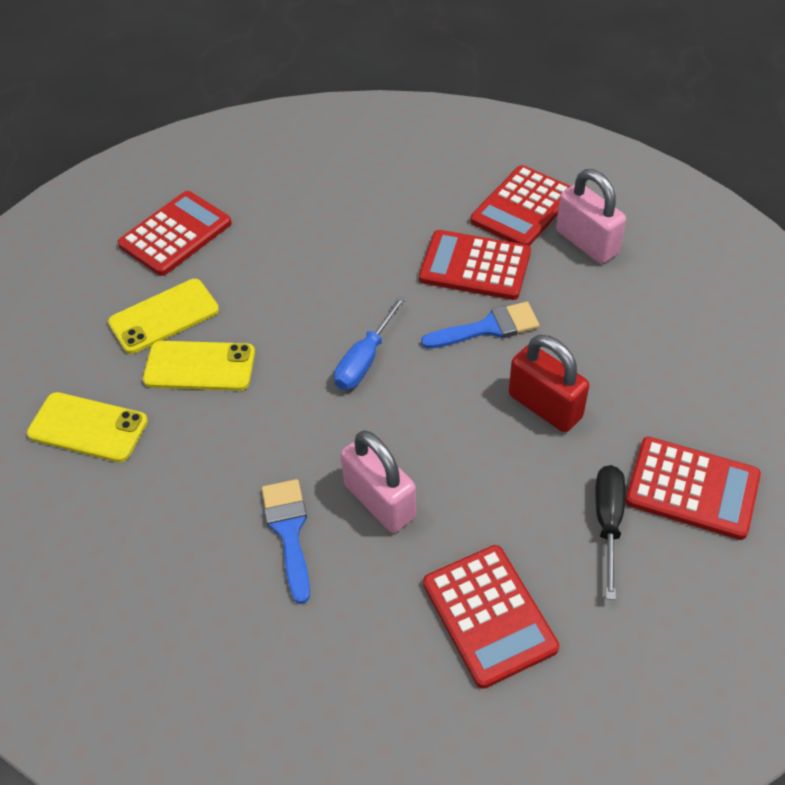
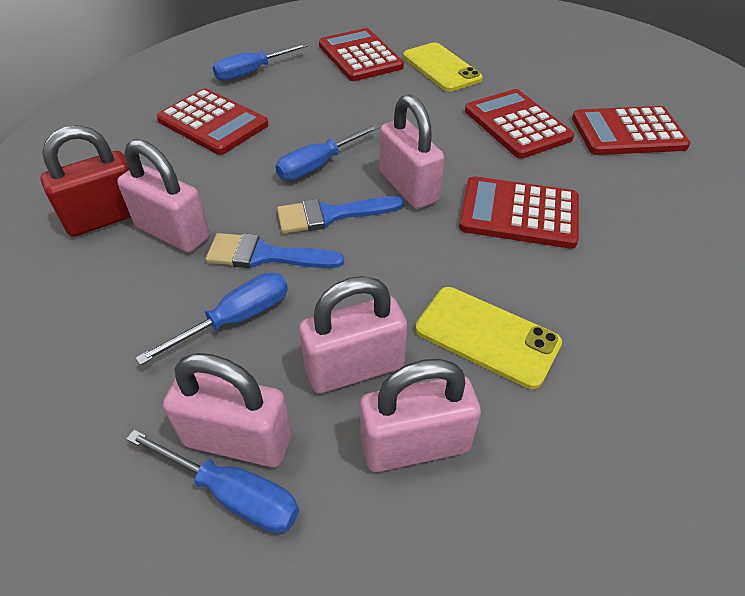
black screwdriver: 1 -> 0
blue screwdriver: 1 -> 4
pink padlock: 2 -> 5
yellow phone: 3 -> 2

